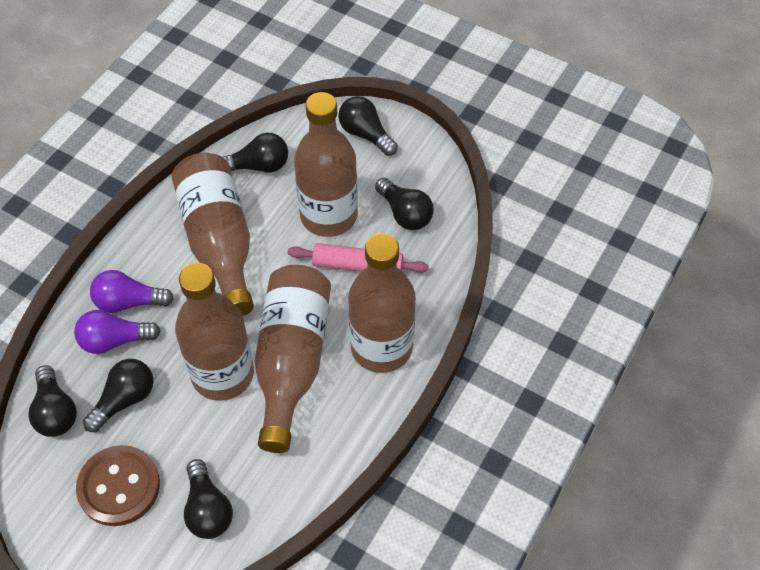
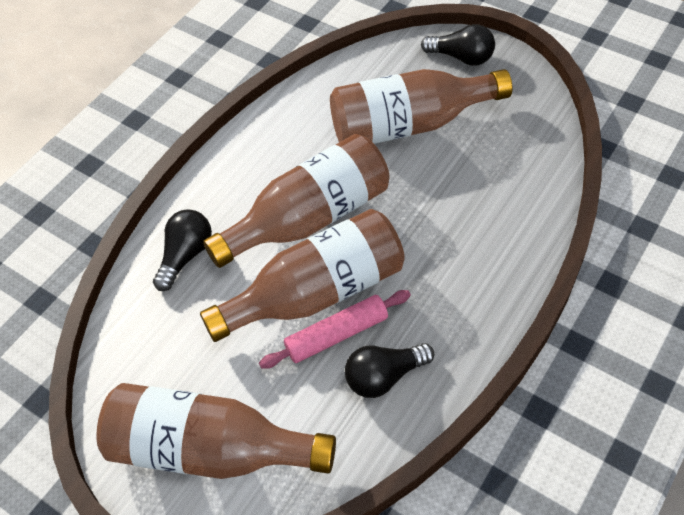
black light bulb: 6 -> 3
brown bottle: 5 -> 4
brown button: 1 -> 0
purple light bulb: 2 -> 0

